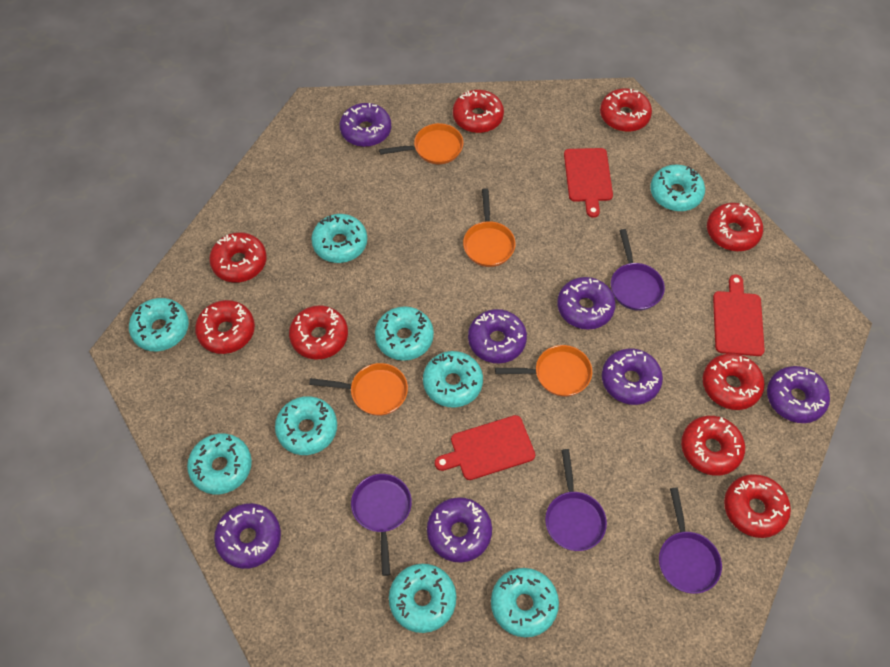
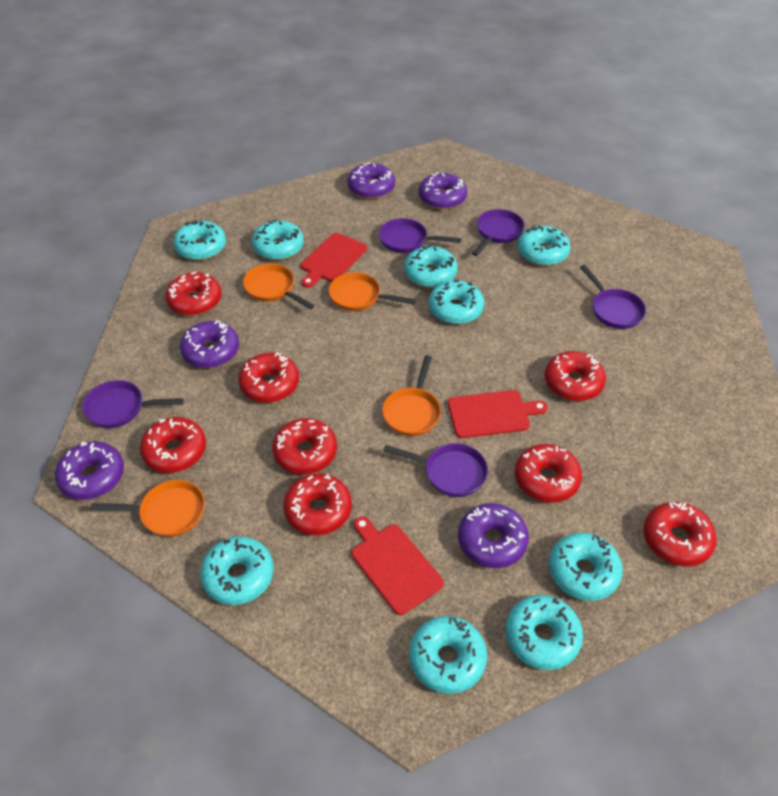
purple donut: 7 -> 5
purple pan: 4 -> 5
red donut: 9 -> 8

